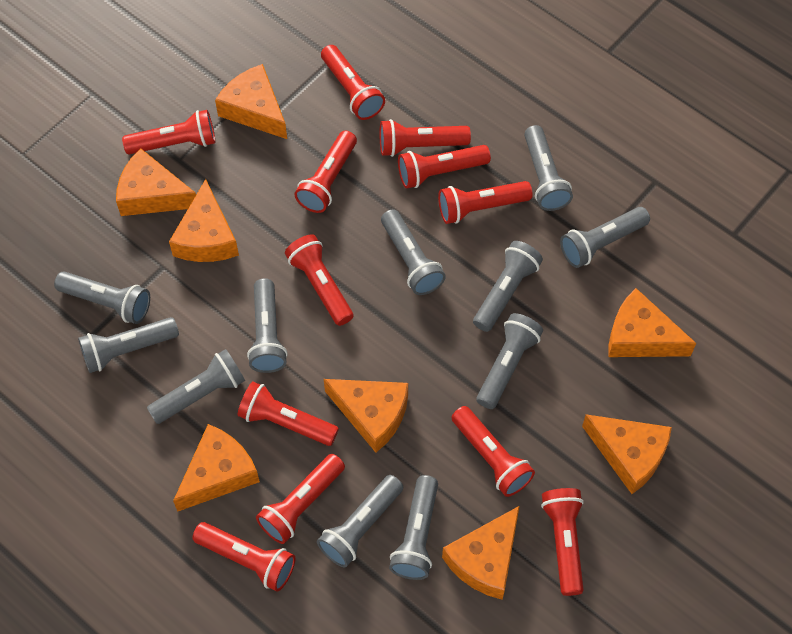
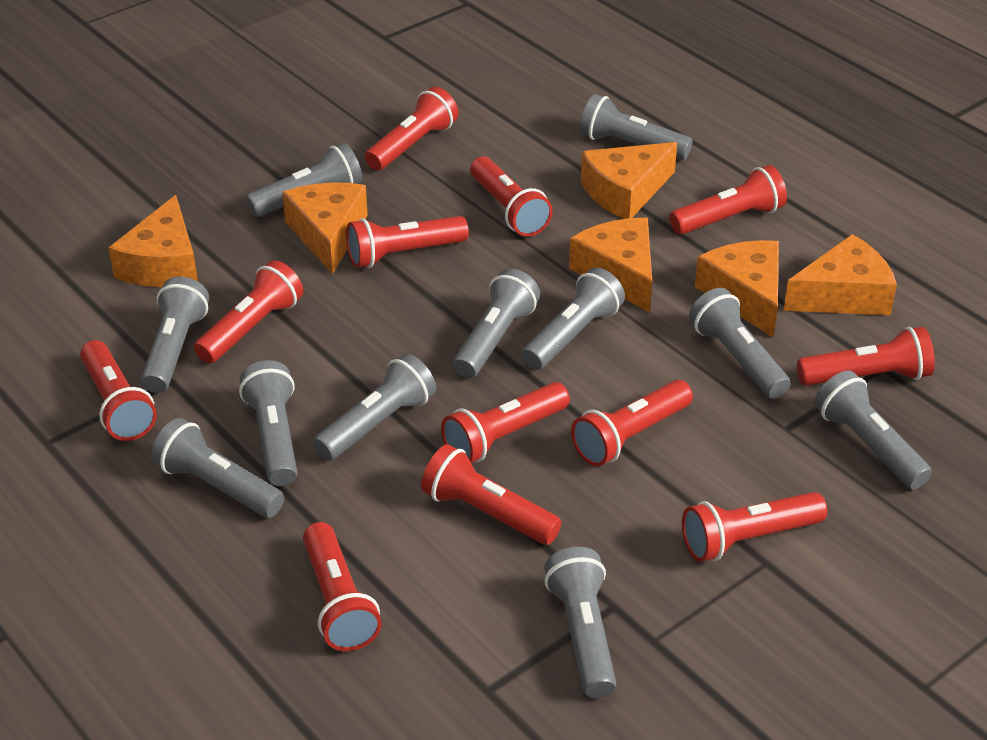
orange cheese: 8 -> 6

